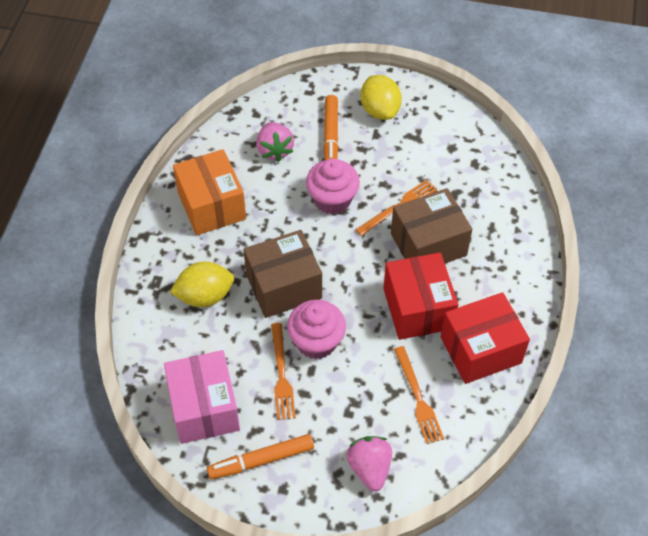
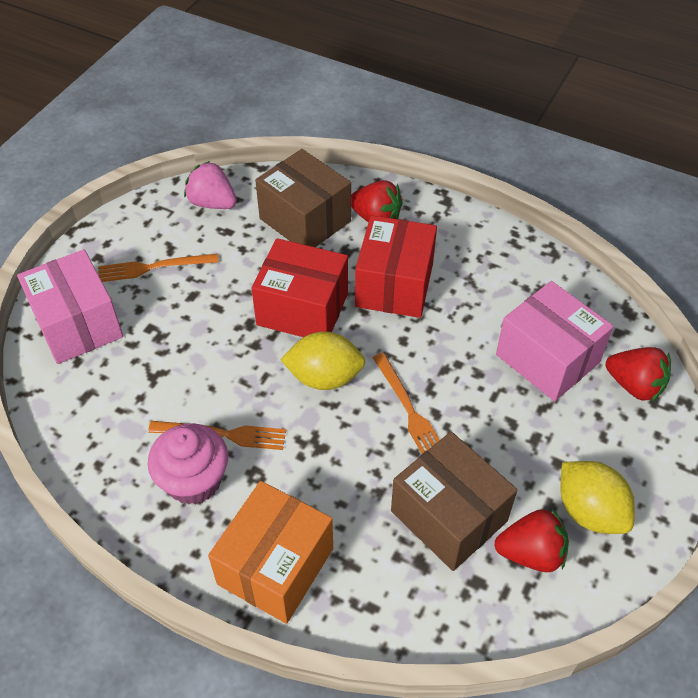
orange marker: 2 -> 0
pink box: 1 -> 2
pink cupcake: 2 -> 1
pink strawberry: 2 -> 1
red strawberry: 0 -> 3

